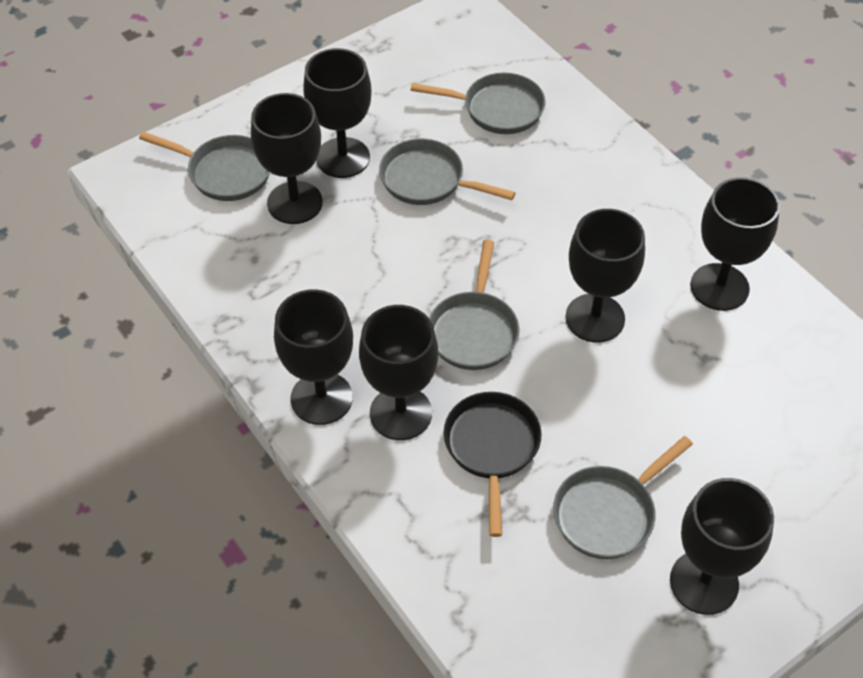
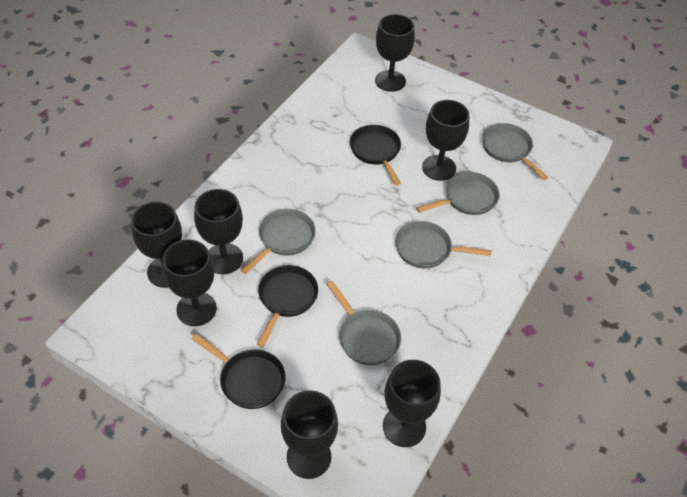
black pan: 1 -> 3

